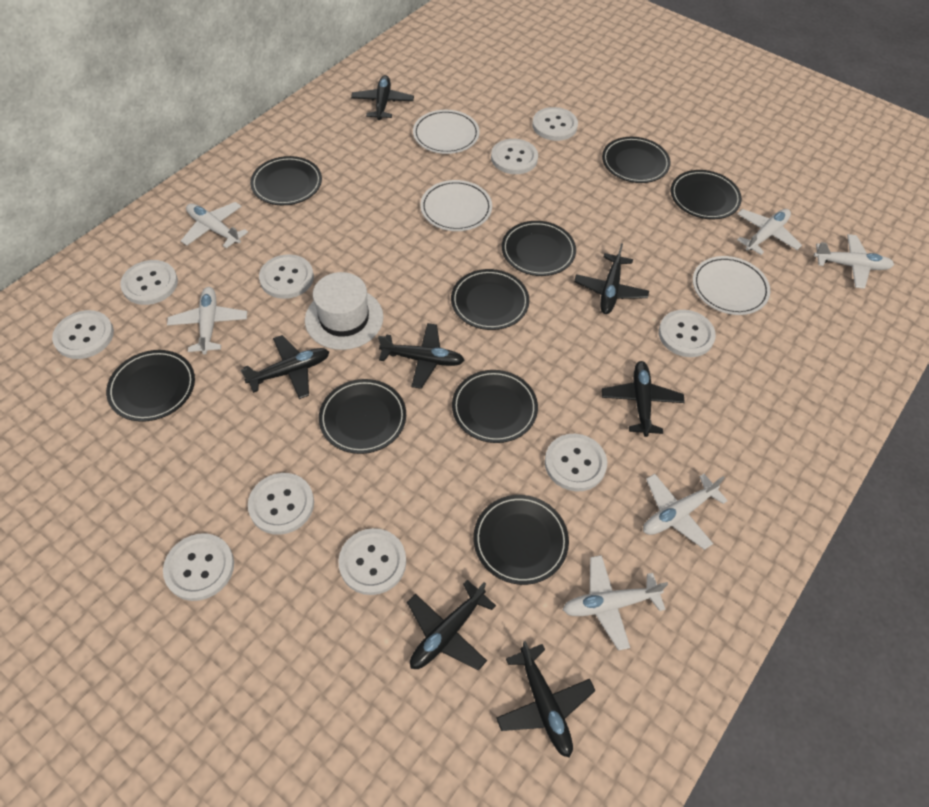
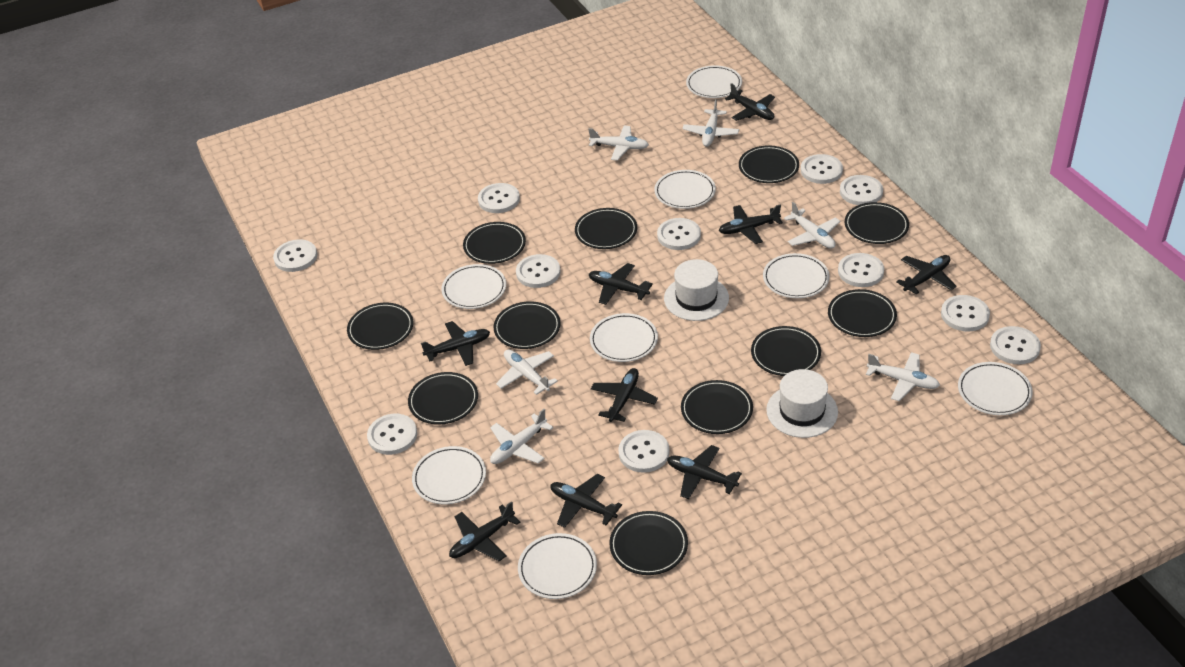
black plane: 7 -> 9
black plate: 9 -> 11
white button: 10 -> 11
white hat: 1 -> 2
white plate: 3 -> 8

